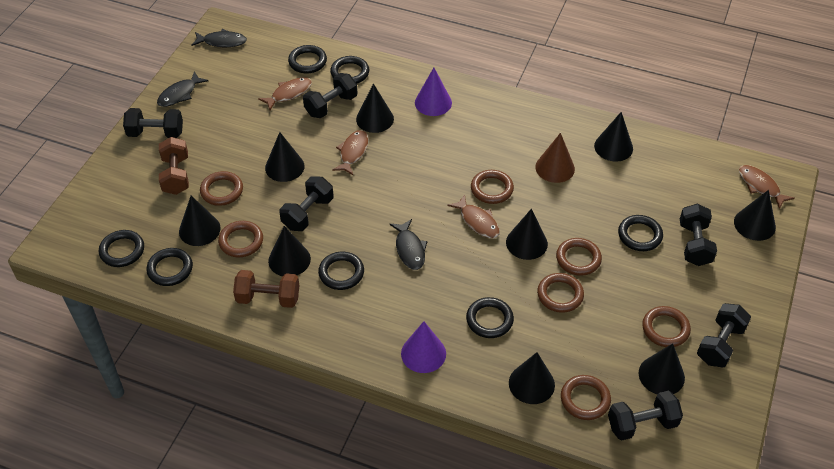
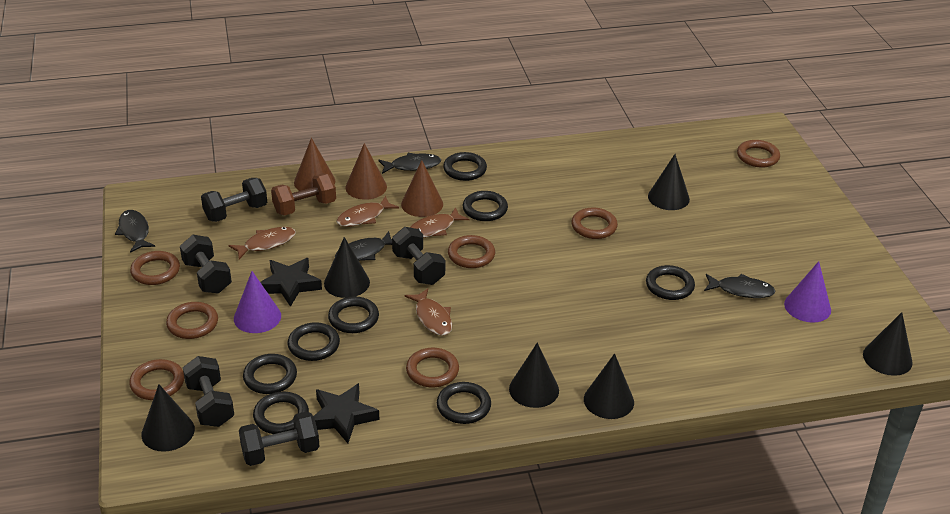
black cone: 9 -> 6
black dumbbell: 6 -> 5
black fish: 3 -> 4
black ring: 7 -> 8
black star: 0 -> 2
brown cone: 1 -> 3
brown dumbbell: 2 -> 1

